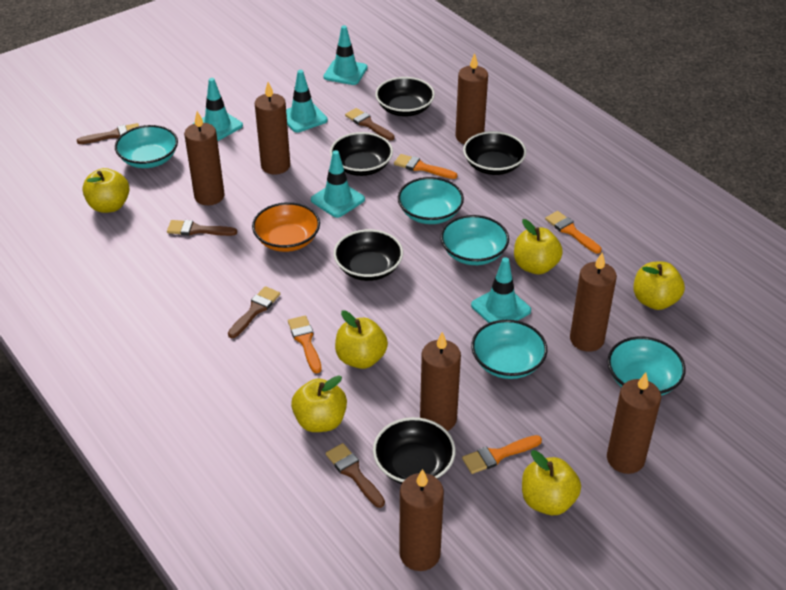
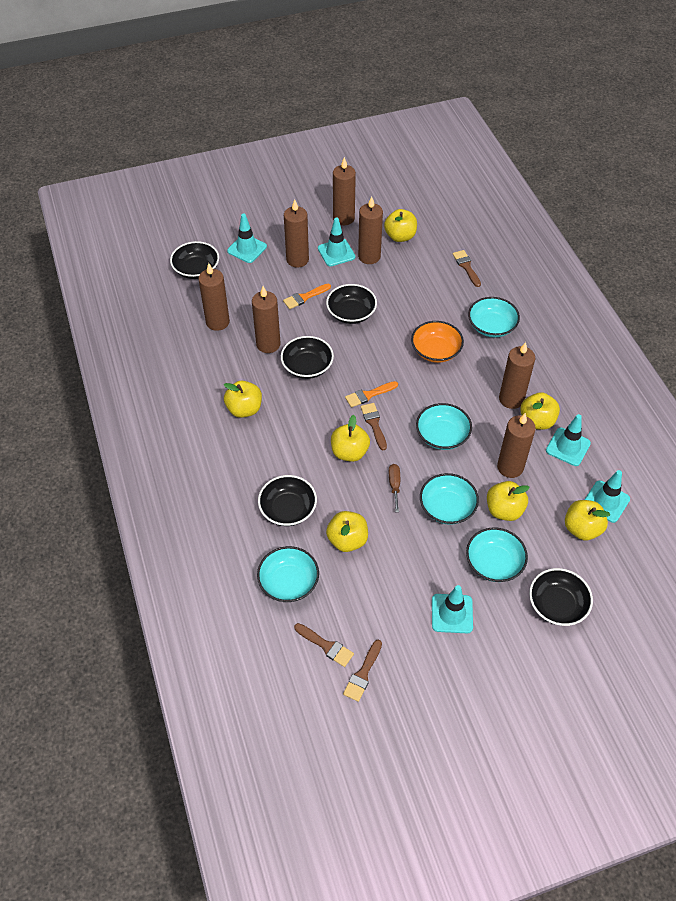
brown brush: 5 -> 4
brown screwdriver: 0 -> 1
orange brush: 4 -> 2
yellow apple: 6 -> 7

